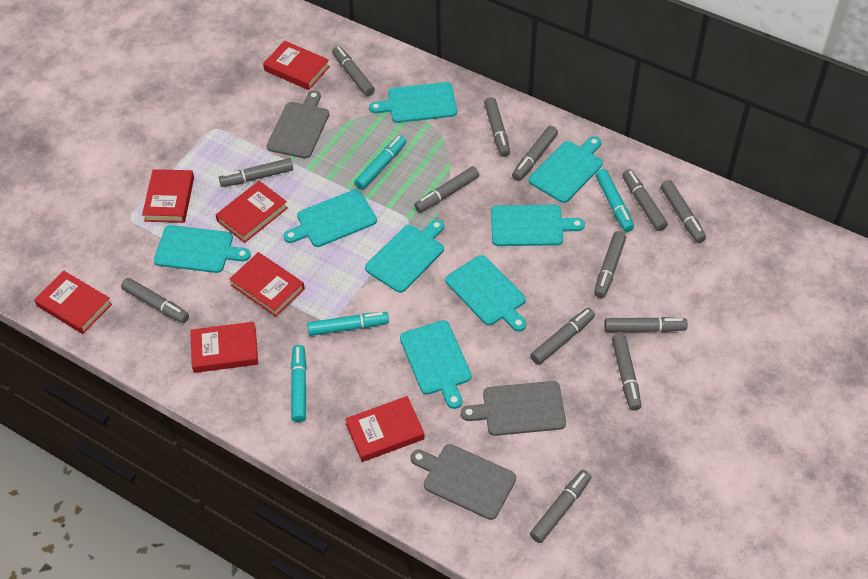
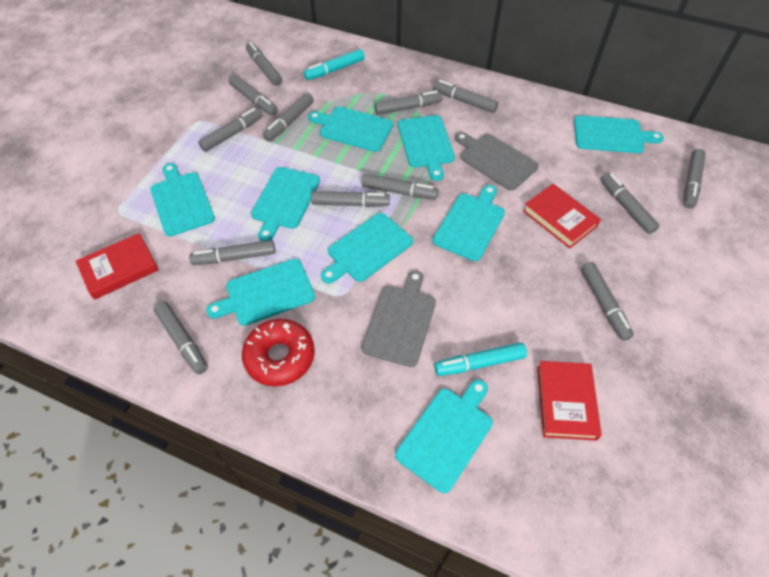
grey cutting board: 3 -> 2
red book: 7 -> 3
red donut: 0 -> 1
turquoise cutting board: 8 -> 9
turquoise marker: 4 -> 2

